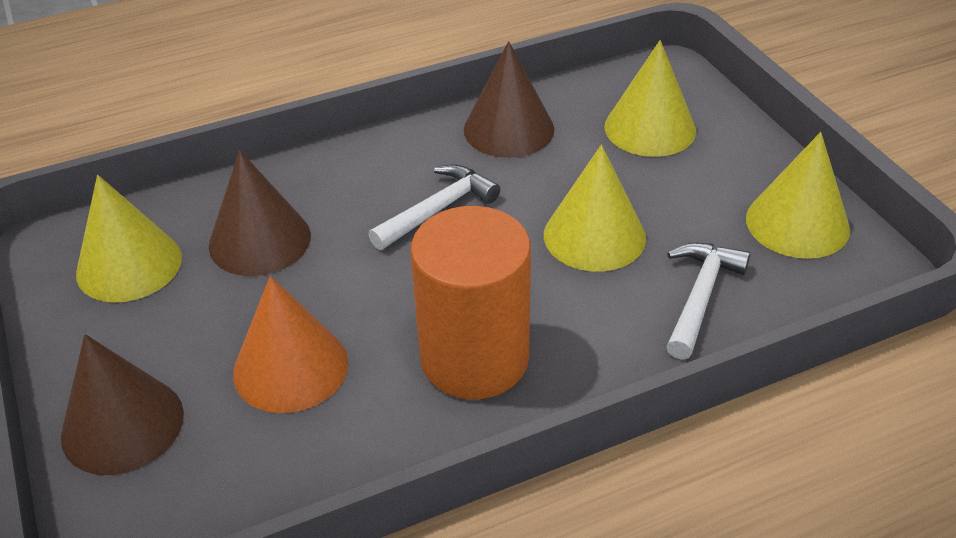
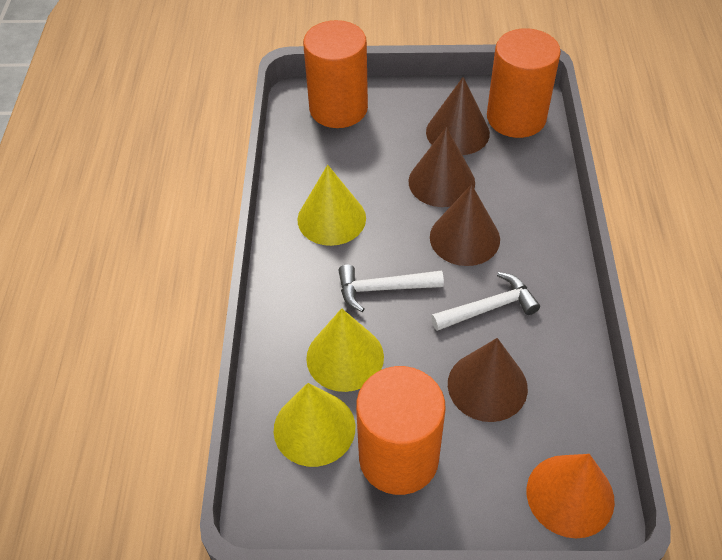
brown cone: 3 -> 4
orange cylinder: 1 -> 3
yellow cone: 4 -> 3

